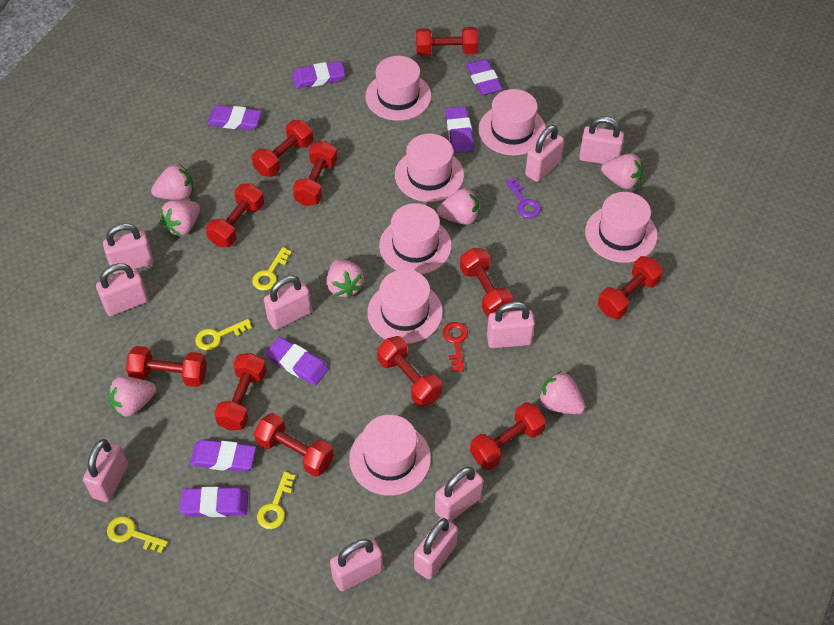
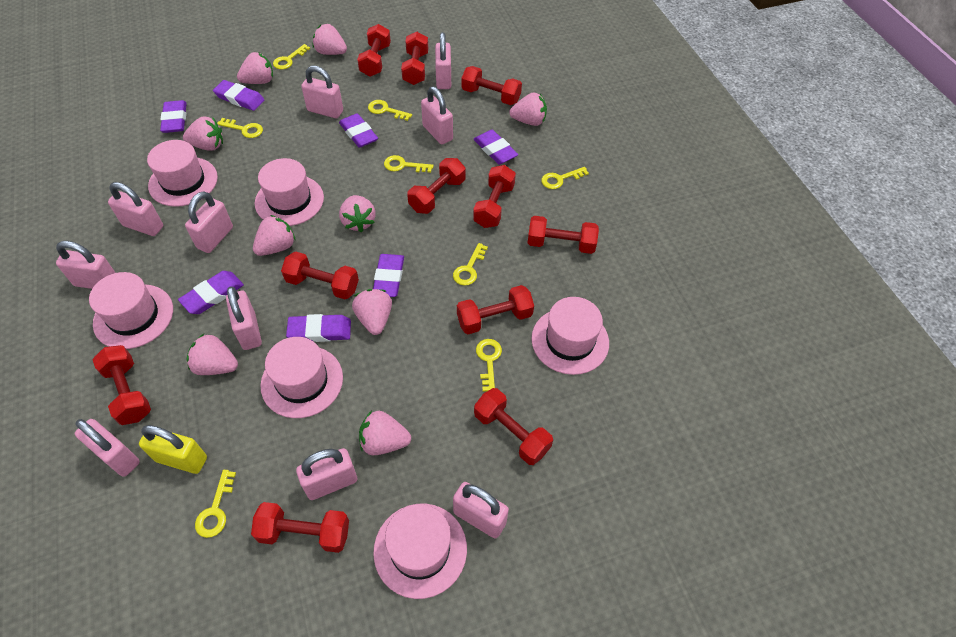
pink hat: 7 -> 6
pink strawberry: 7 -> 9
purple key: 1 -> 0
red key: 1 -> 0
yellow key: 4 -> 8
yellow padlock: 0 -> 1

